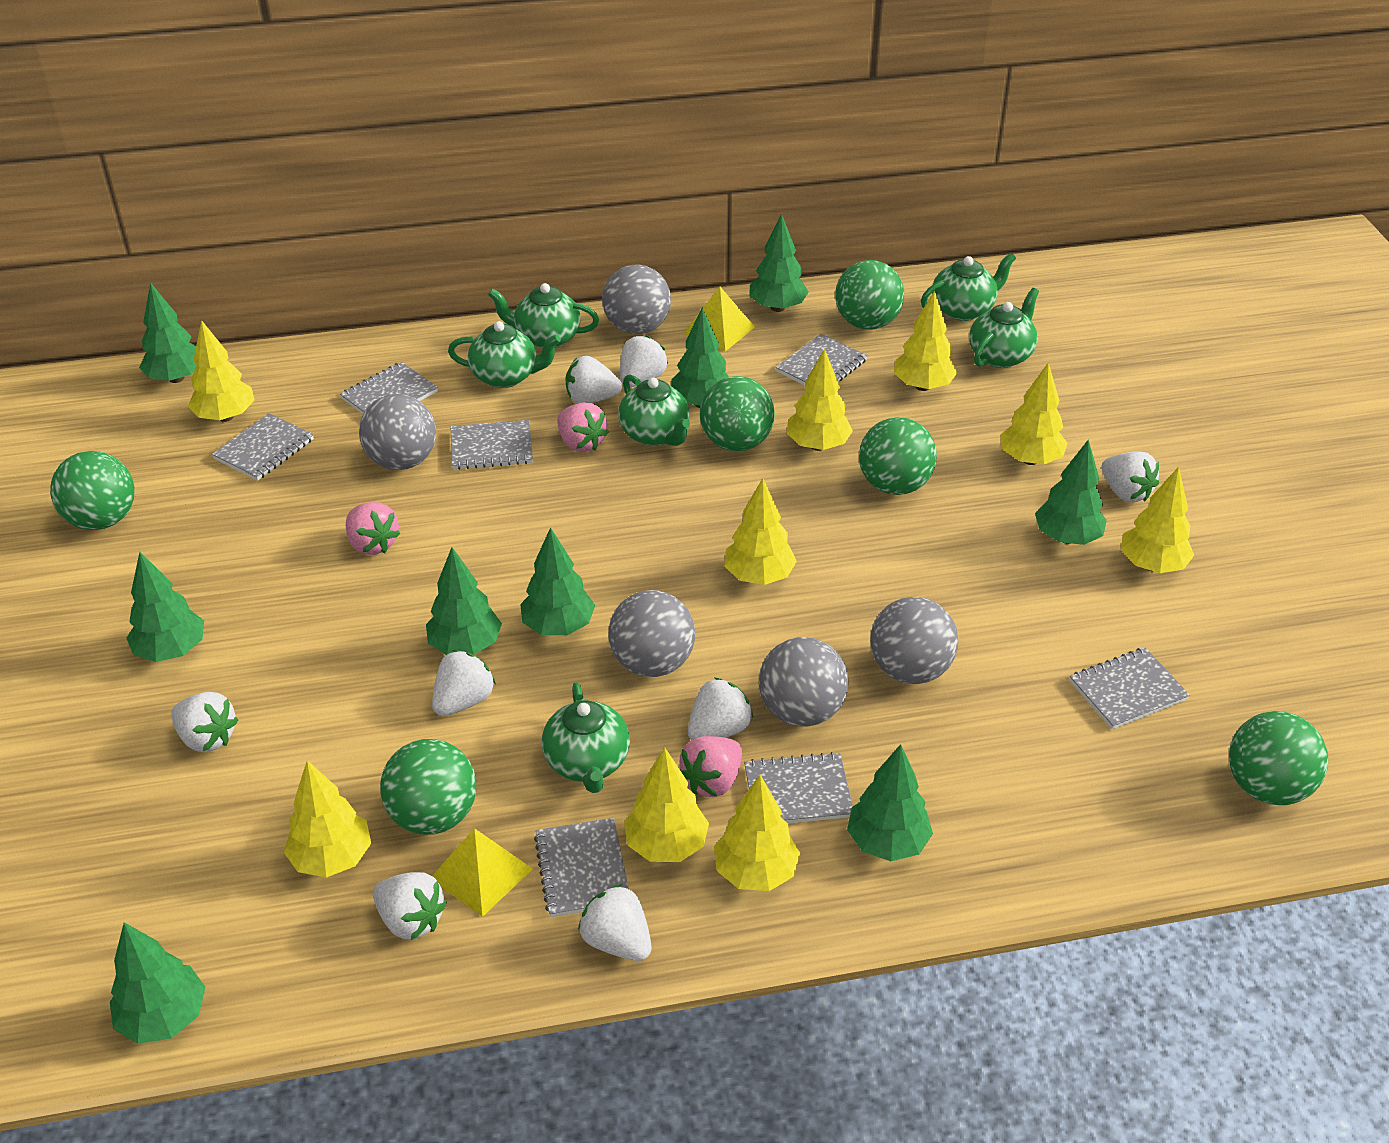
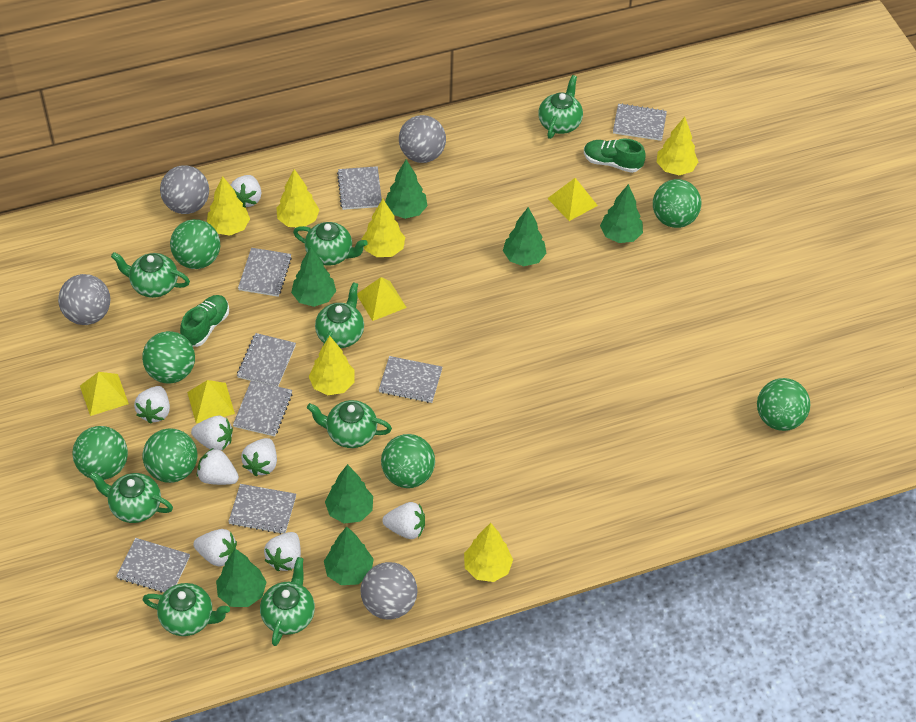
green ball: 6 -> 7
green shoe: 0 -> 2
green teapot: 6 -> 8
green tree: 9 -> 7
grey ball: 5 -> 4
grey notebook: 7 -> 8
pink strawberry: 3 -> 0
yellow pyramid: 2 -> 4
yellow tree: 9 -> 6

